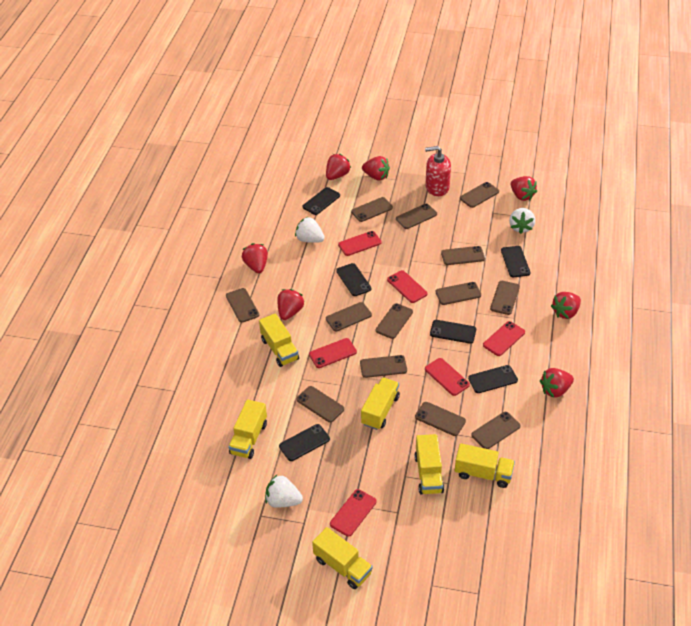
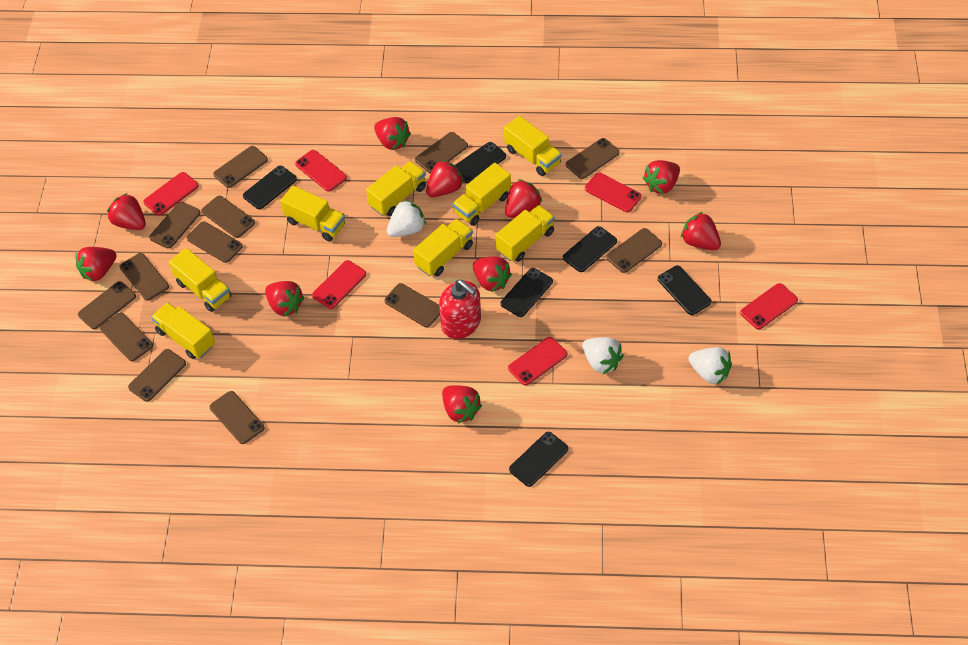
red strawberry: 7 -> 10
yellow truck: 6 -> 8

